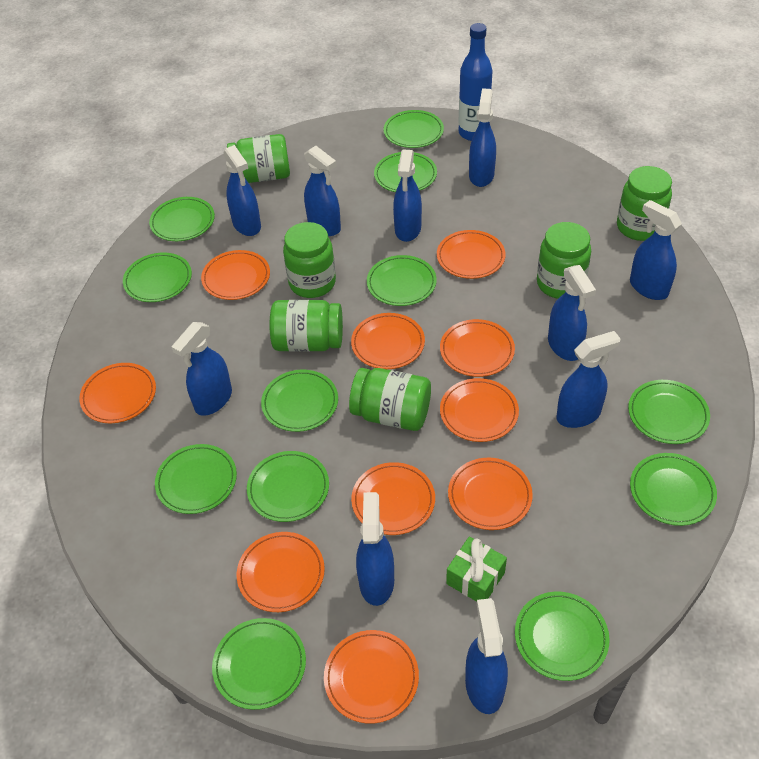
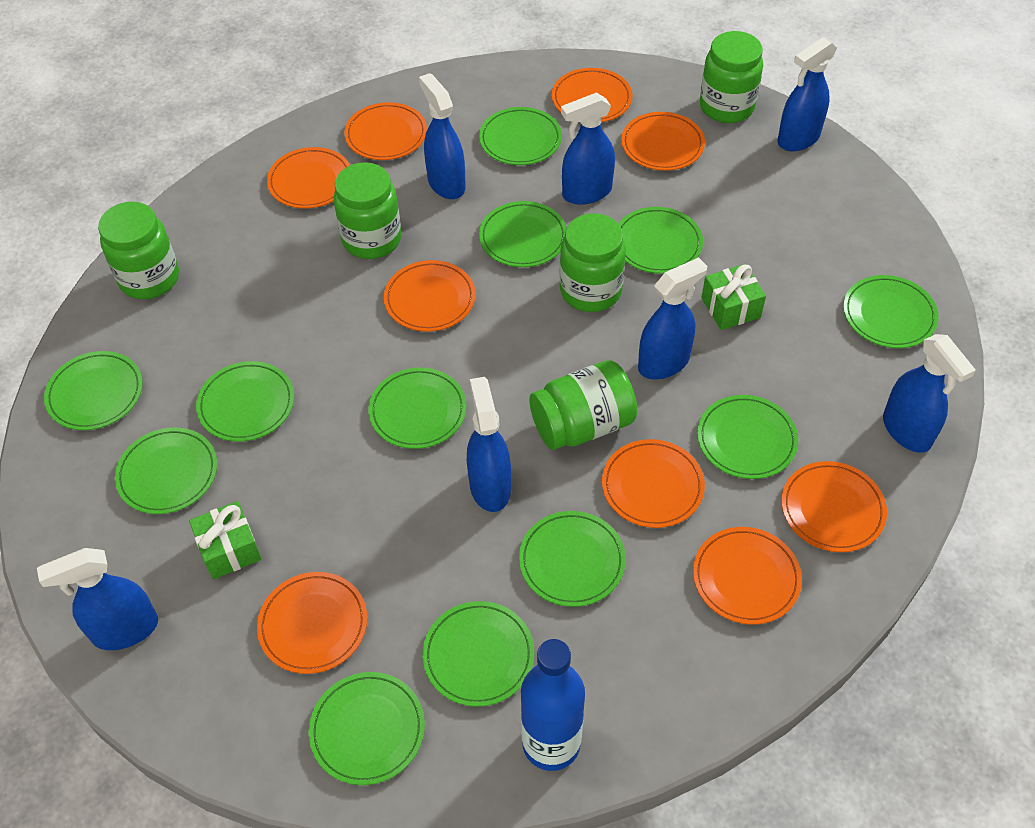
blue spray bottle: 10 -> 7
green gift: 1 -> 2
green jar: 6 -> 5
orange plate: 10 -> 9

